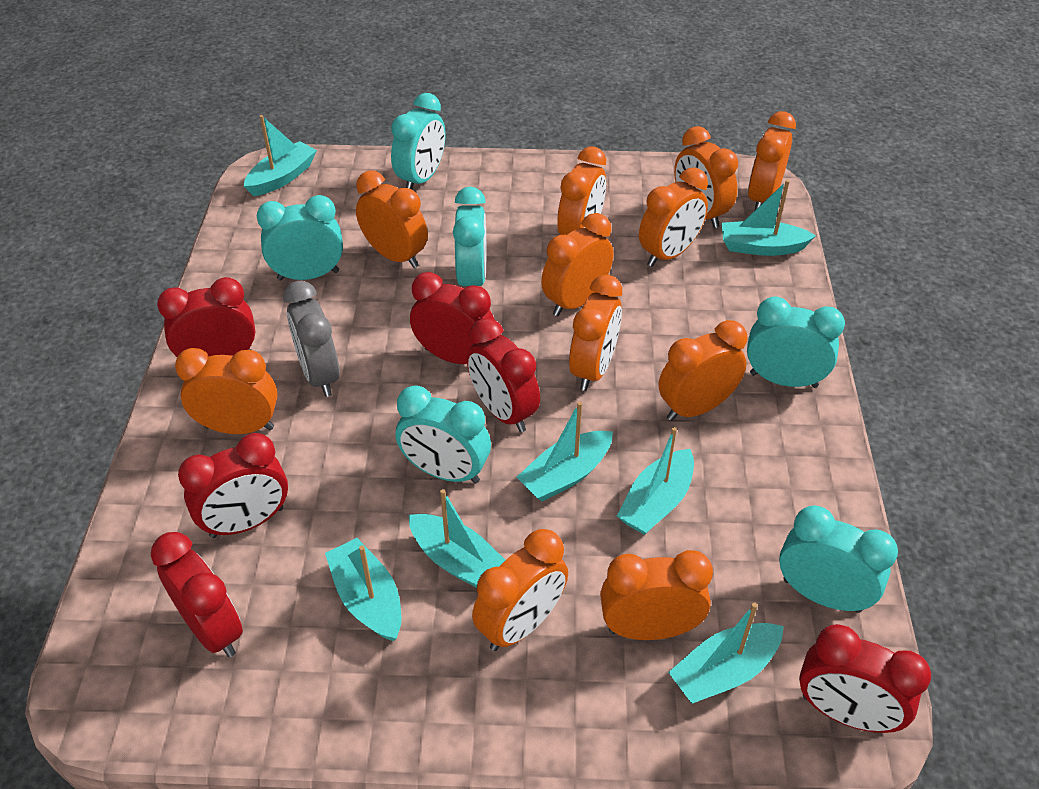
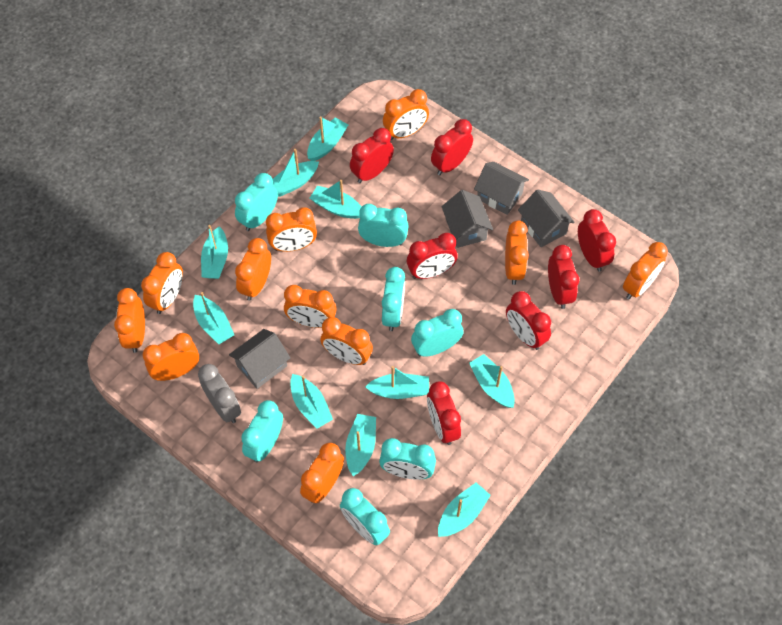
grey house: 0 -> 4
red clock: 6 -> 7
turquoise boat: 7 -> 10
turquoise clock: 6 -> 7

